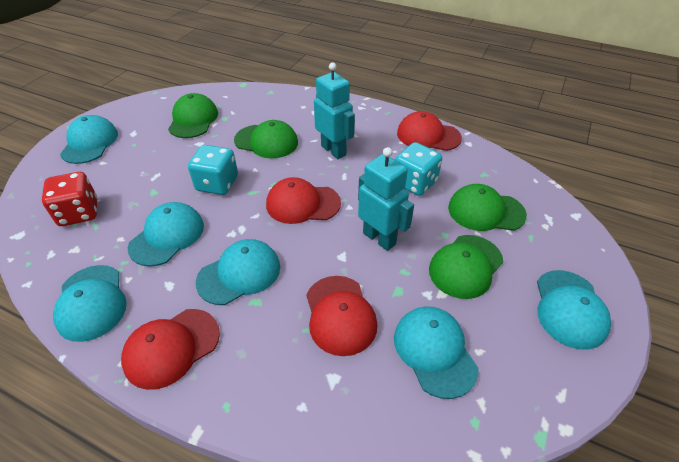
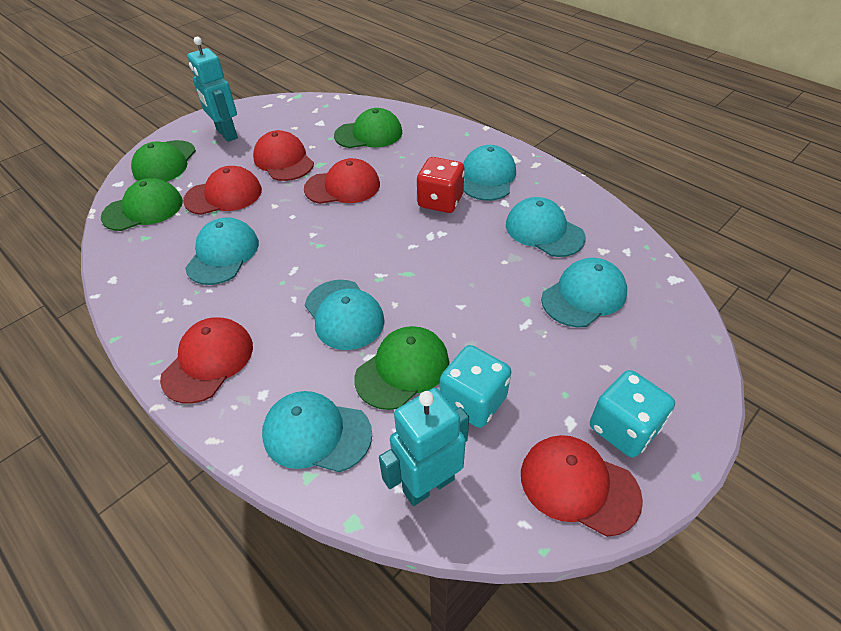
red cap: 4 -> 5

